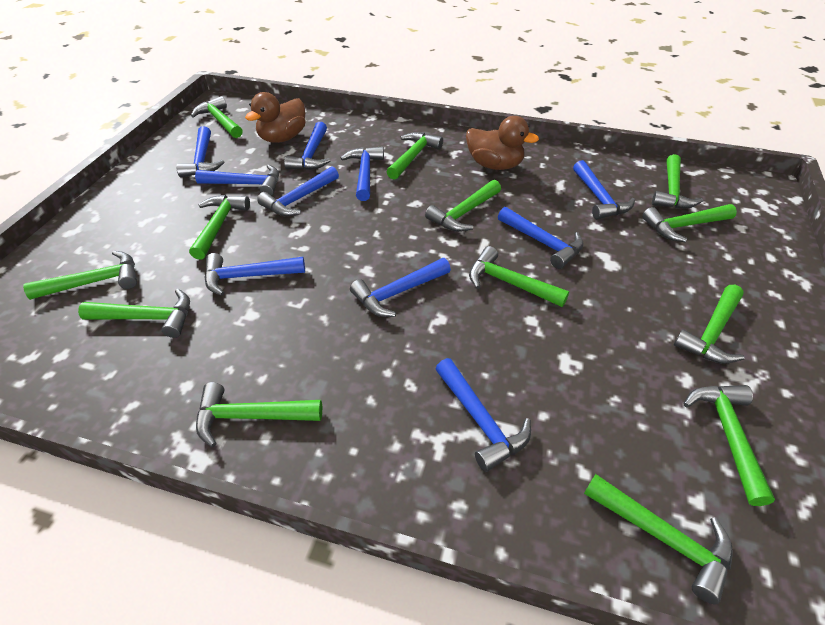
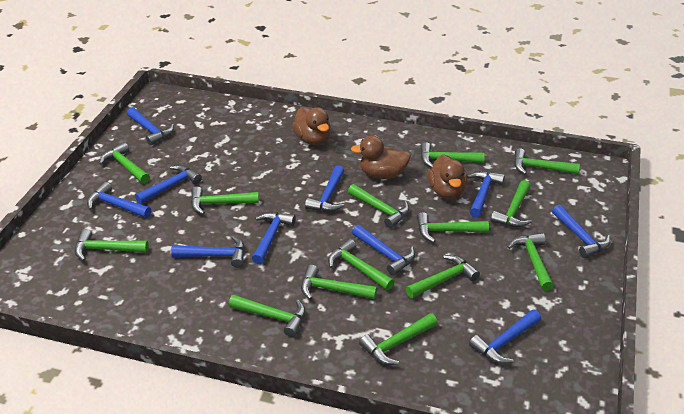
brown duck: 2 -> 3
green hammer: 13 -> 14

